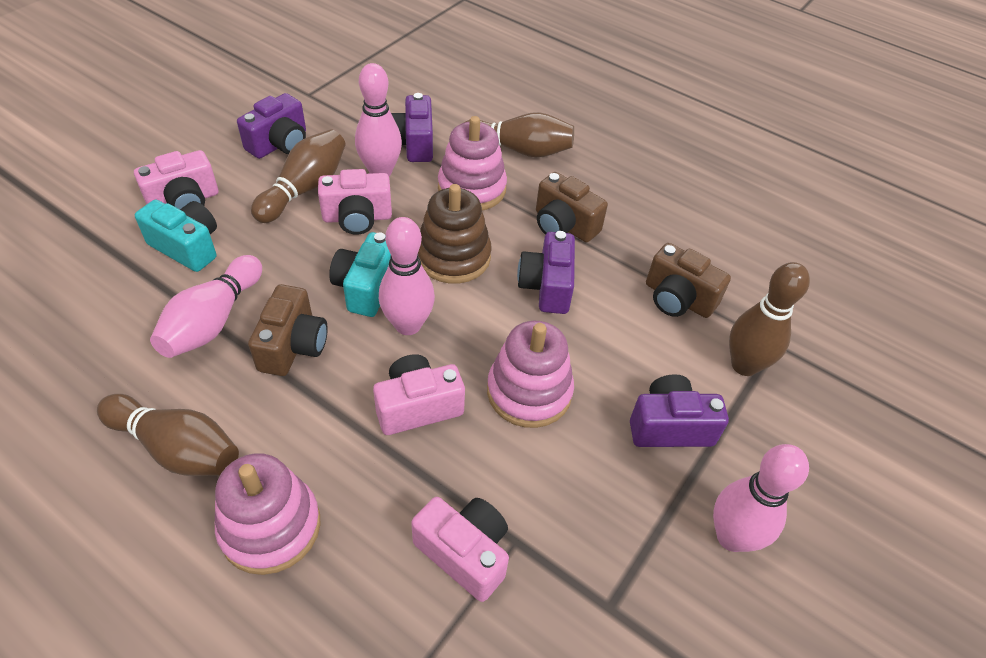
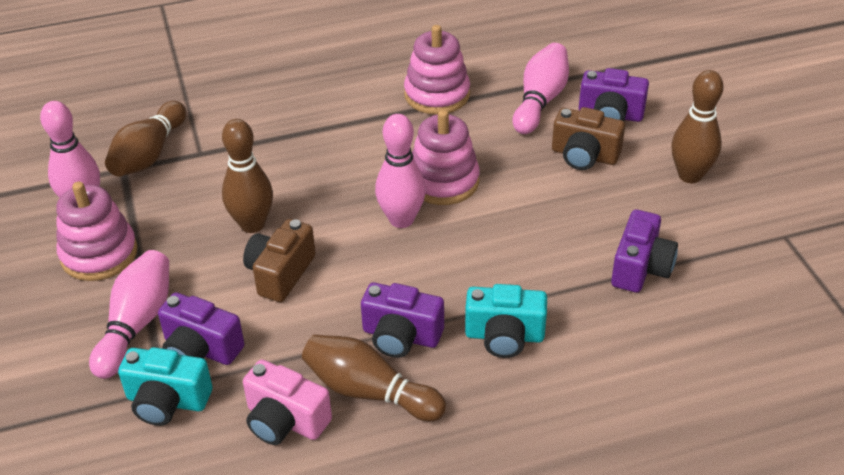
brown camera: 3 -> 2
brown stacking toy: 1 -> 0
pink camera: 4 -> 1

